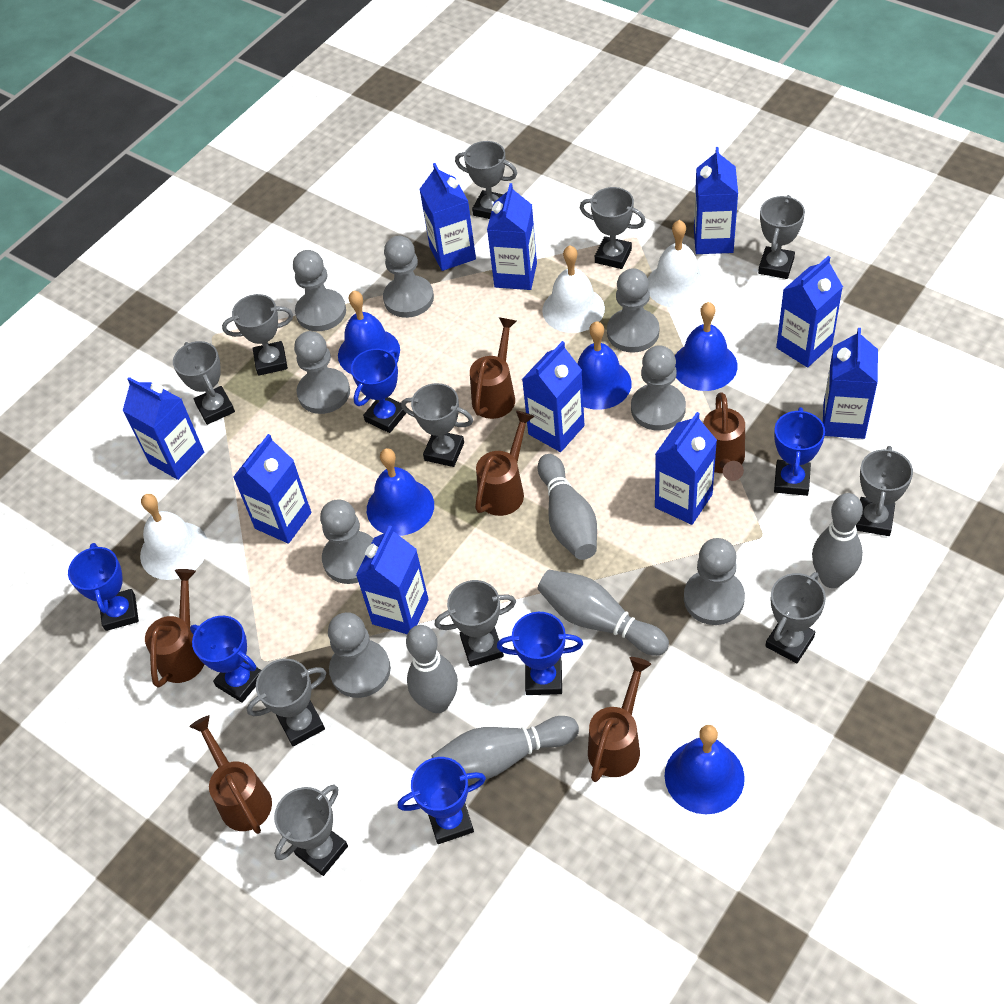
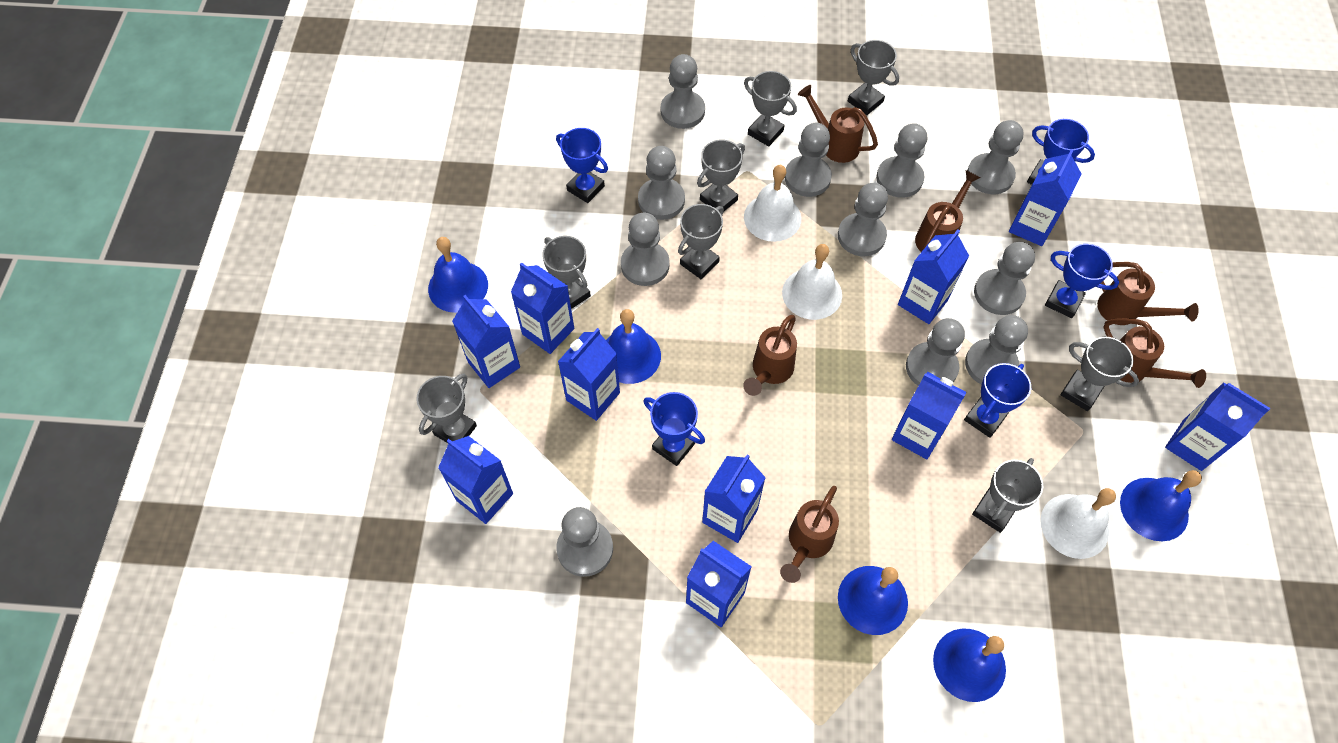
blue trophy: 6 -> 5
grey bowling pin: 5 -> 0
grey pawn: 8 -> 11
grey trophy: 11 -> 8

